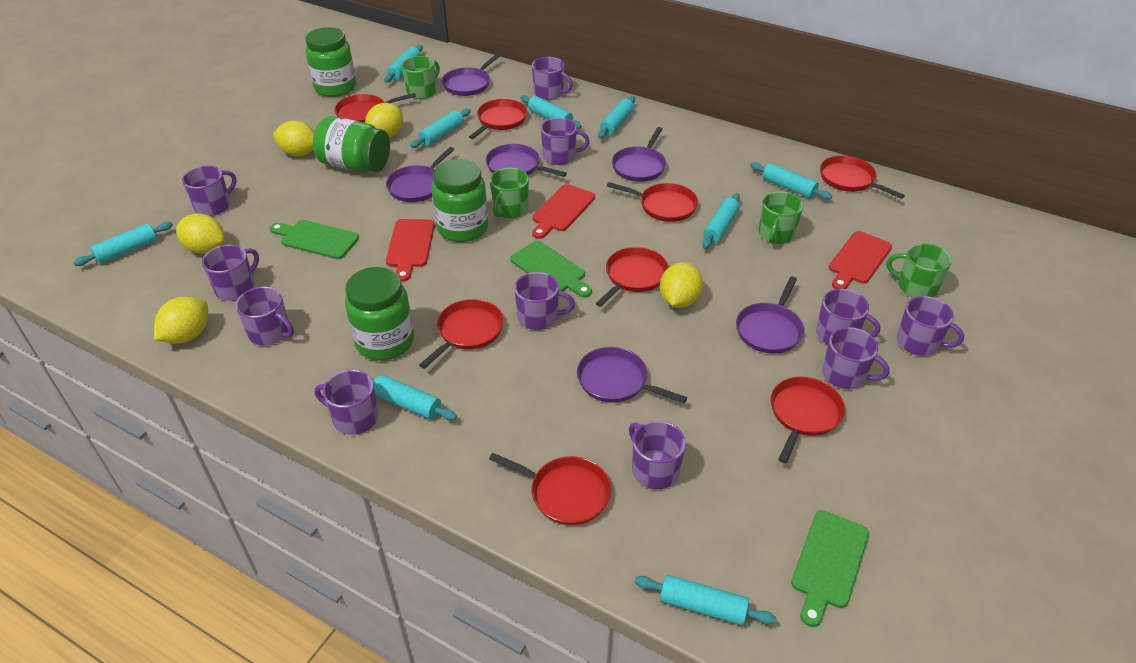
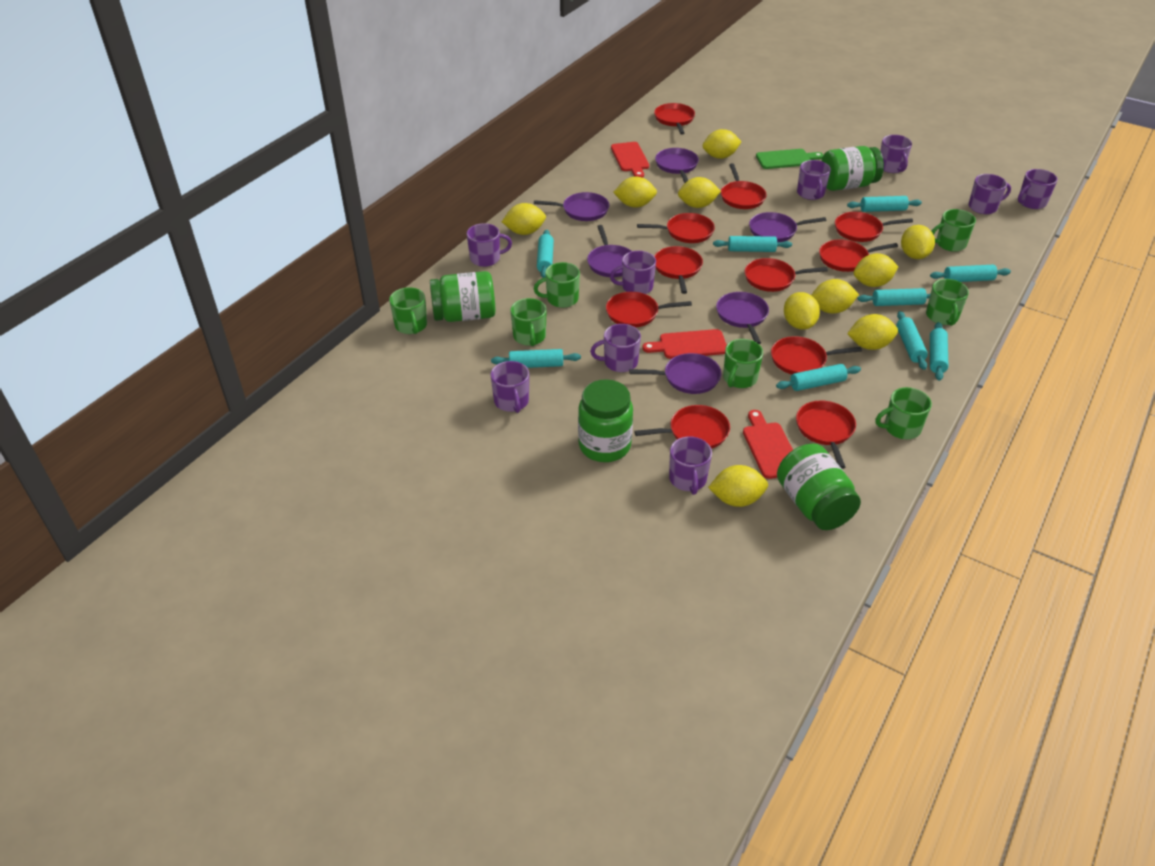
green cutting board: 3 -> 1
green mug: 4 -> 7
purple mug: 11 -> 9
red pan: 8 -> 11
yellow lemon: 5 -> 10

